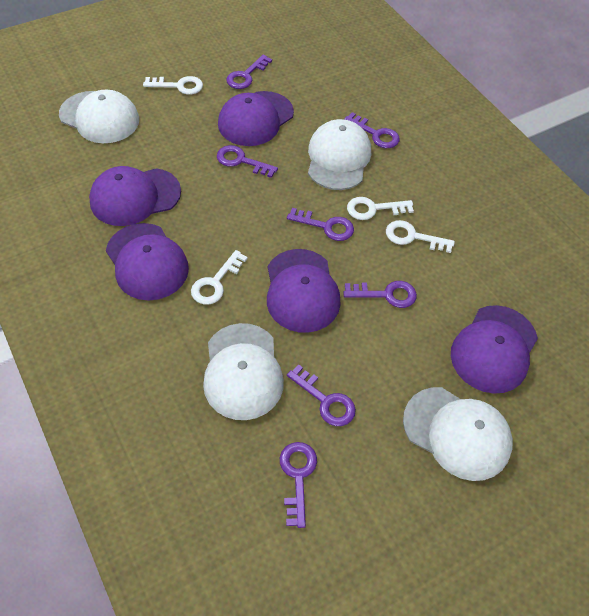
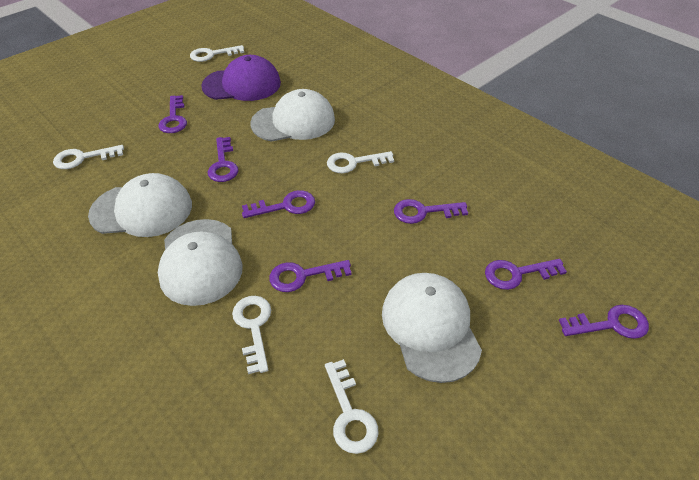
purple cap: 5 -> 1
white key: 4 -> 5

